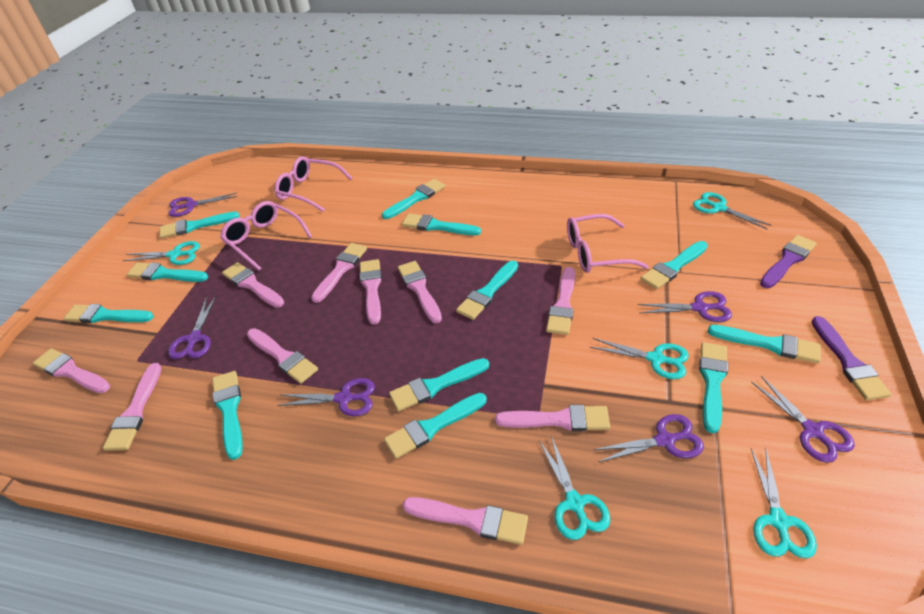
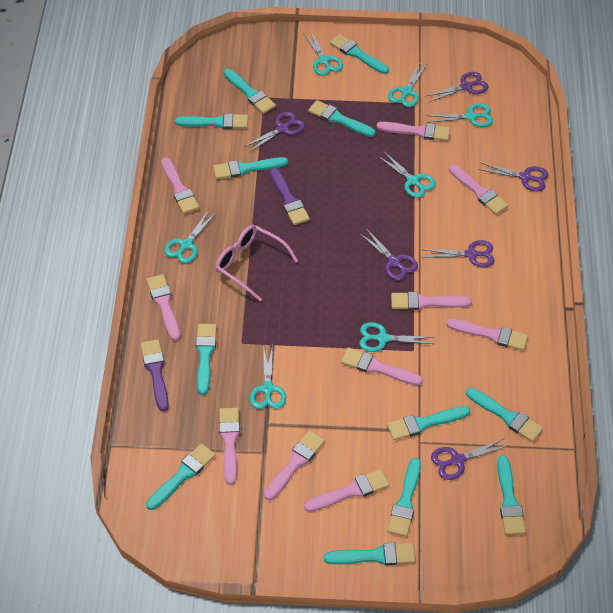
pink glasses: 3 -> 1
turquoise scissors: 5 -> 7

